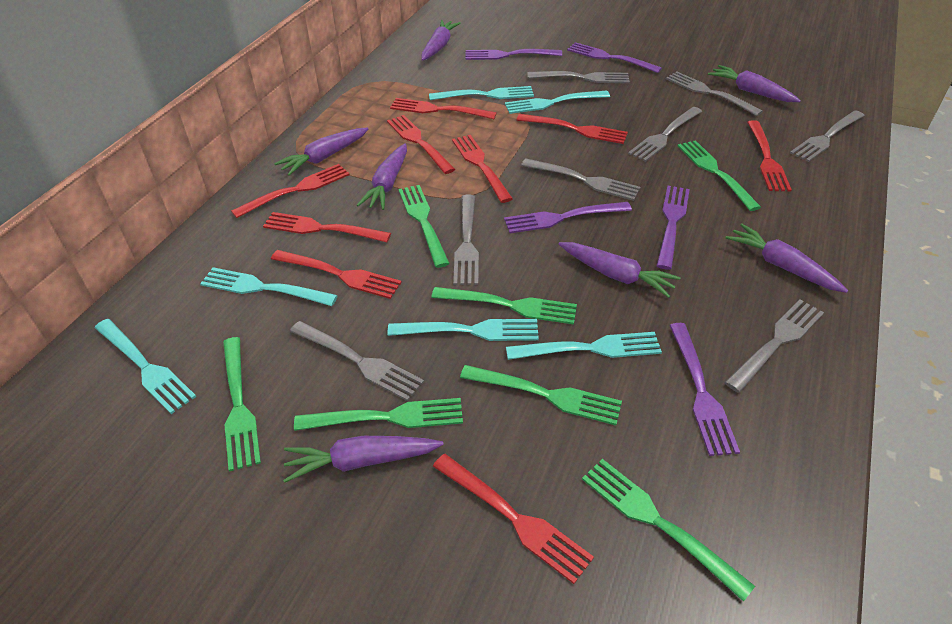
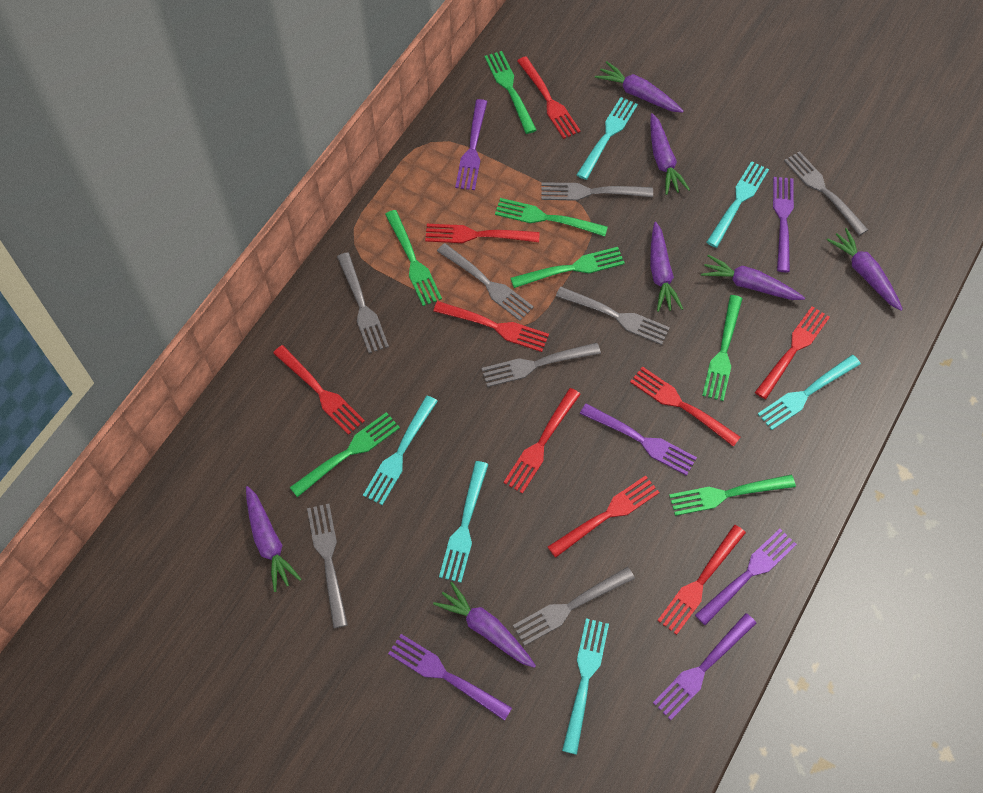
purple fork: 5 -> 6

